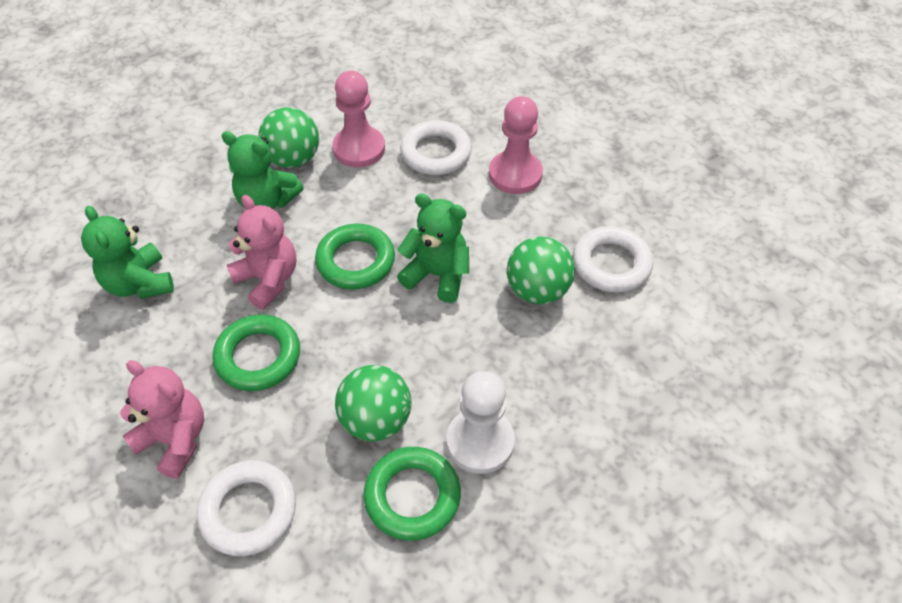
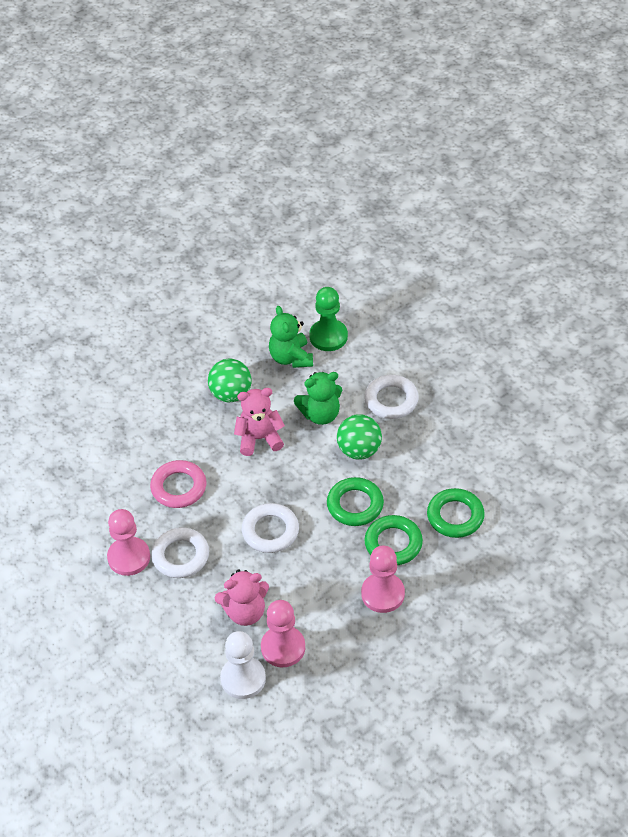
green ball: 3 -> 2
green pawn: 0 -> 1
green teddy bear: 3 -> 2
pink pawn: 2 -> 3
pink ring: 0 -> 1

